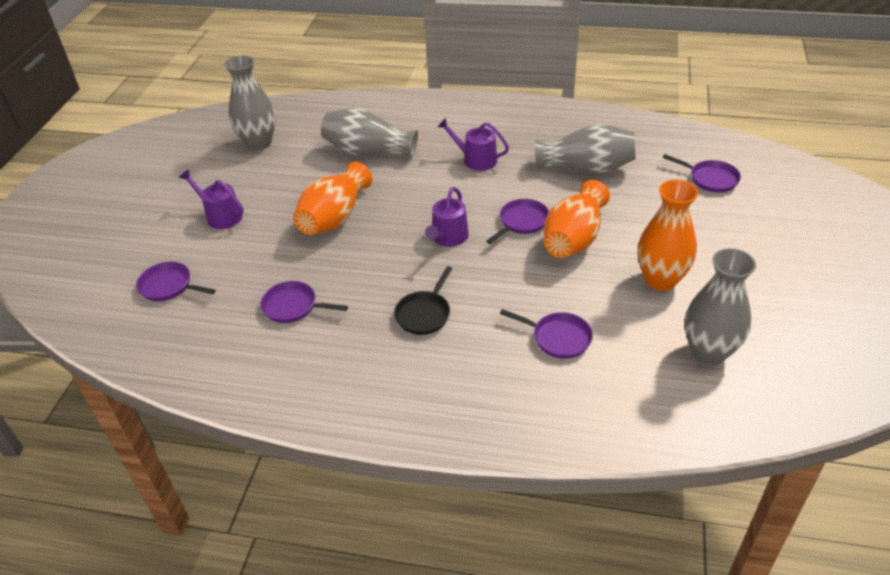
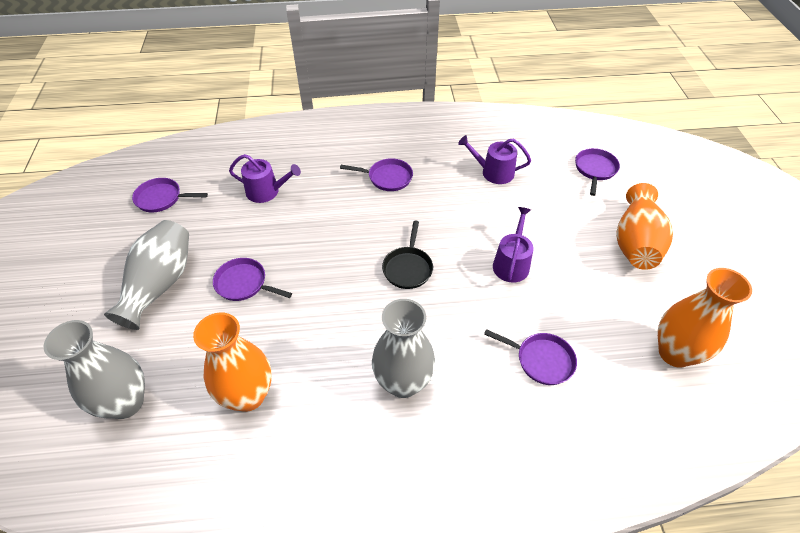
grey vase: 4 -> 3

